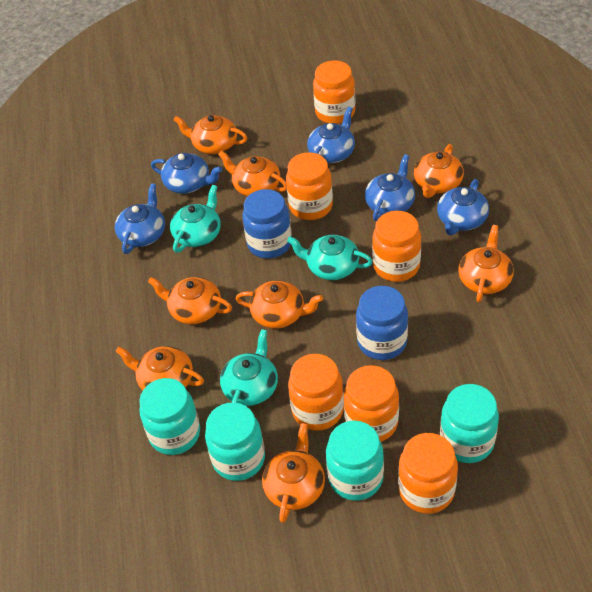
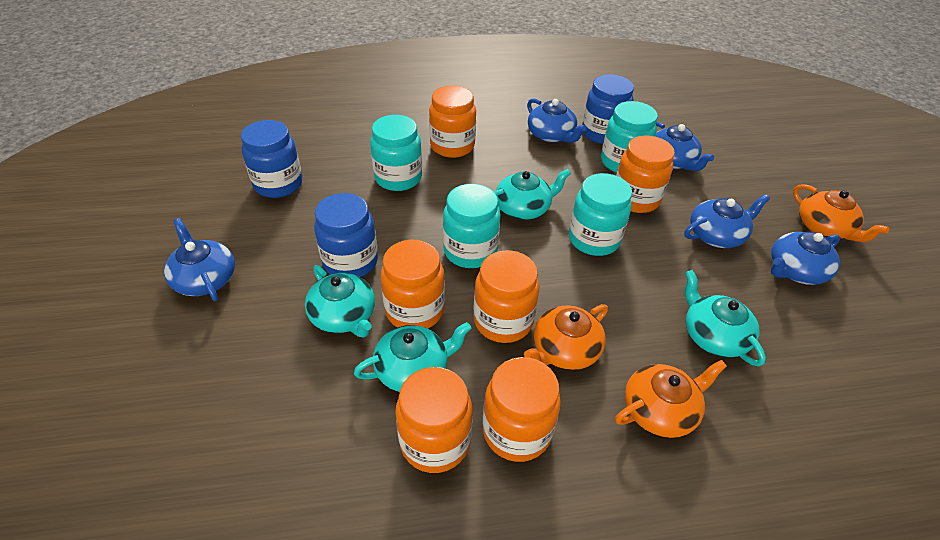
blue jar: 2 -> 3
orange teapot: 8 -> 3
turquoise teapot: 3 -> 4

